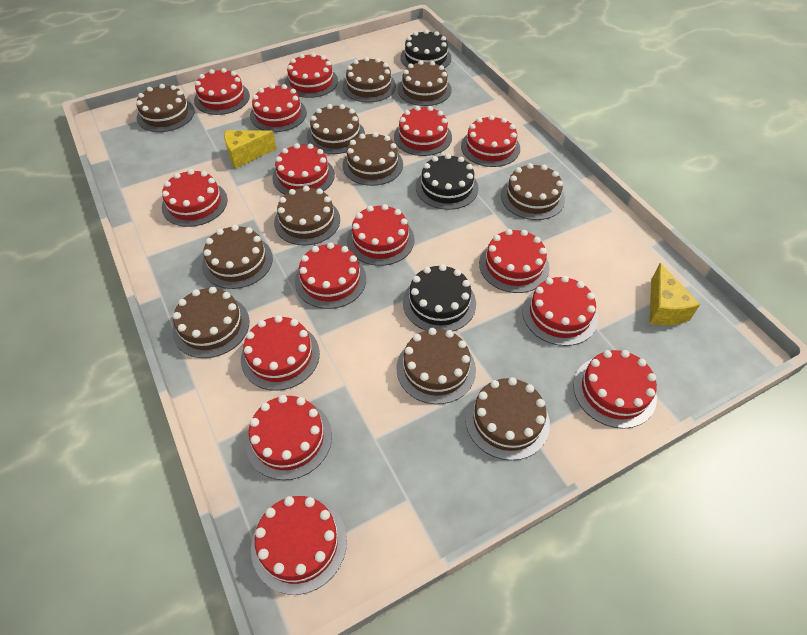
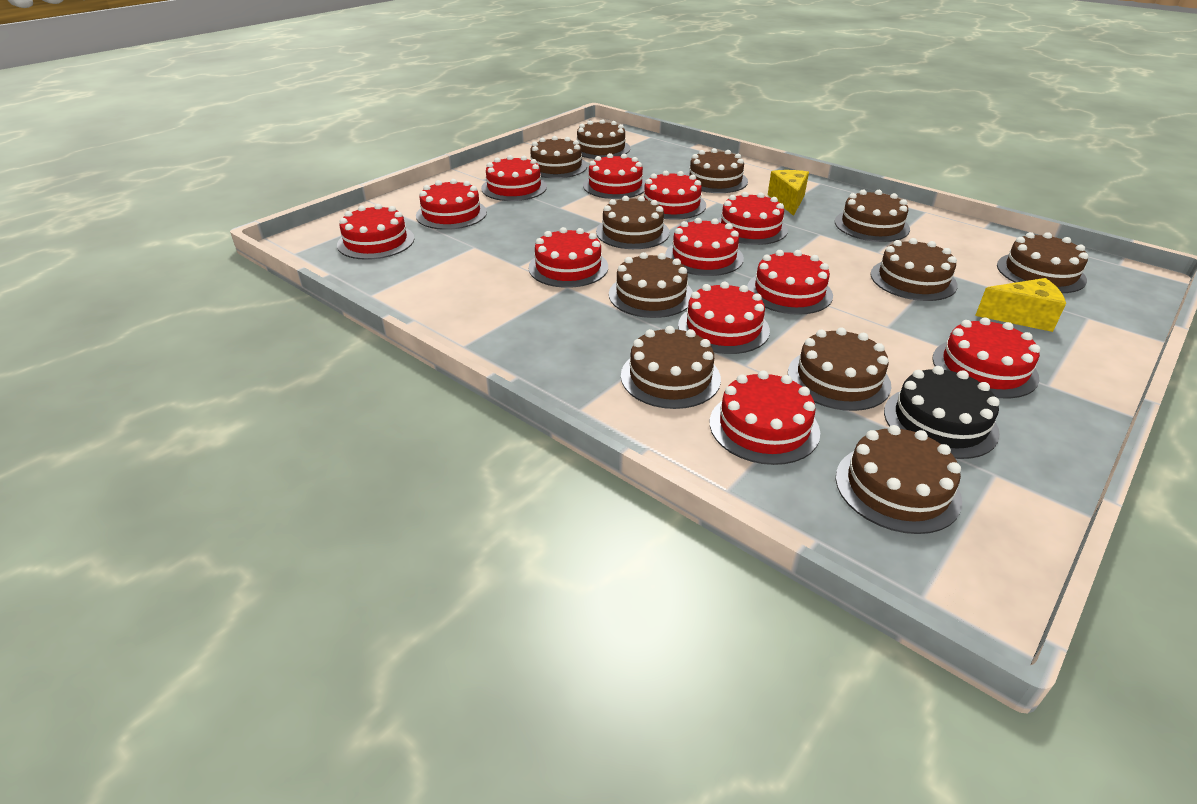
black cake: 3 -> 1
red cake: 15 -> 12

